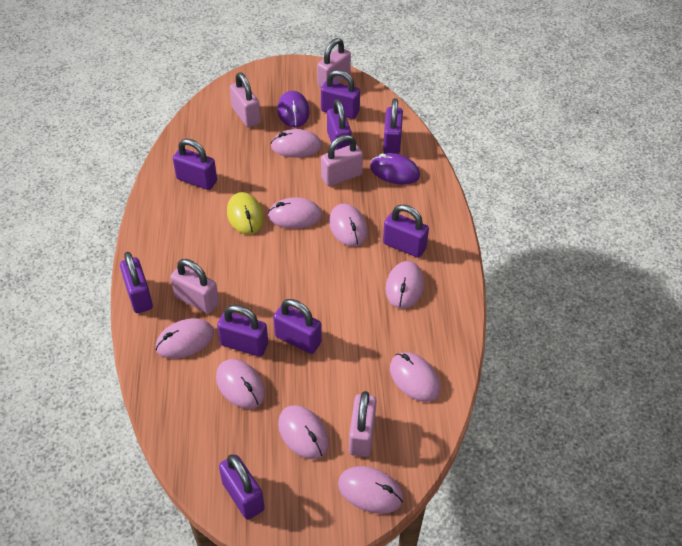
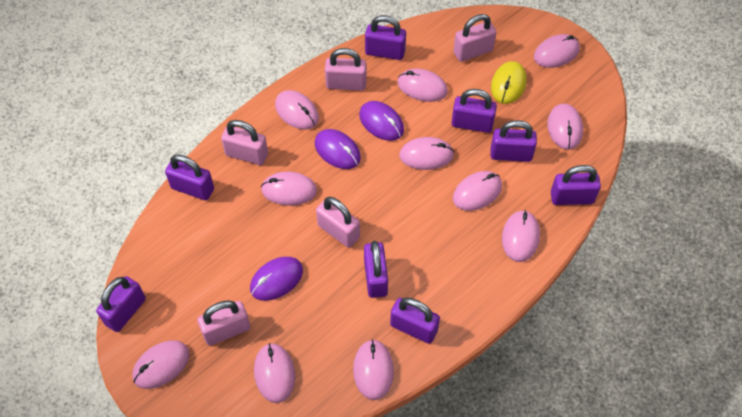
pink mouse: 9 -> 11
purple mouse: 2 -> 3
purple padlock: 9 -> 8

